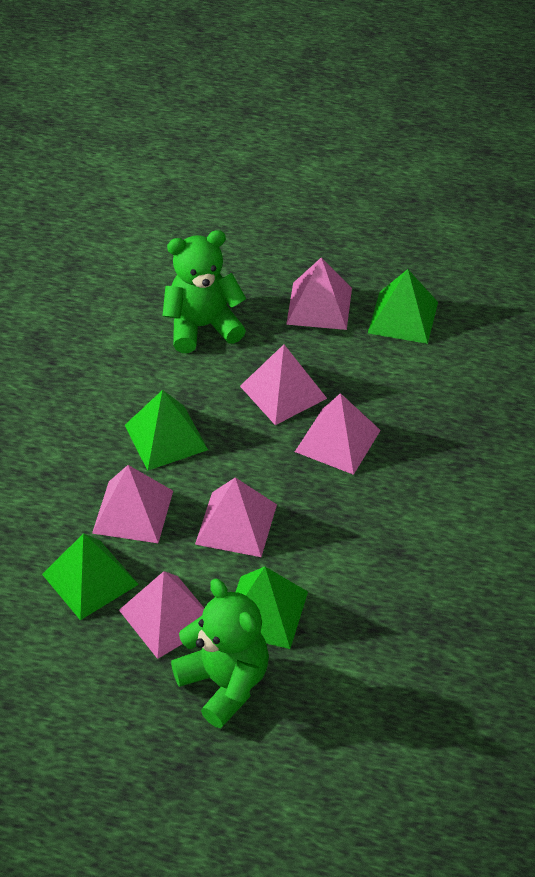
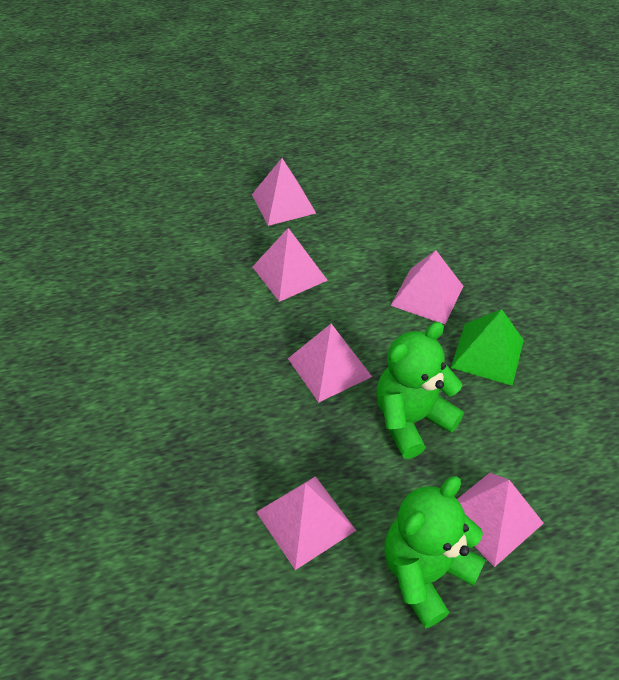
green pyramid: 4 -> 1

